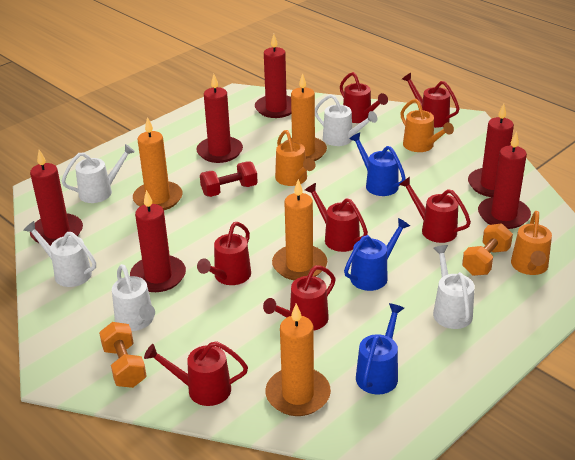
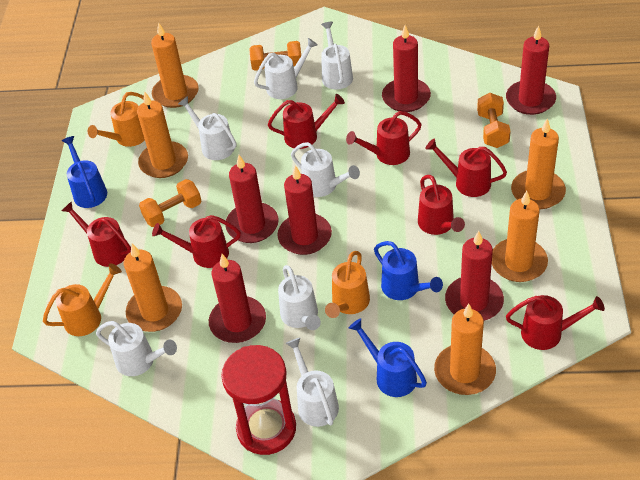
orange candle: 4 -> 6
orange dumbbell: 2 -> 3
red dumbbell: 1 -> 0
red hourglass: 0 -> 1
white watering can: 5 -> 7

